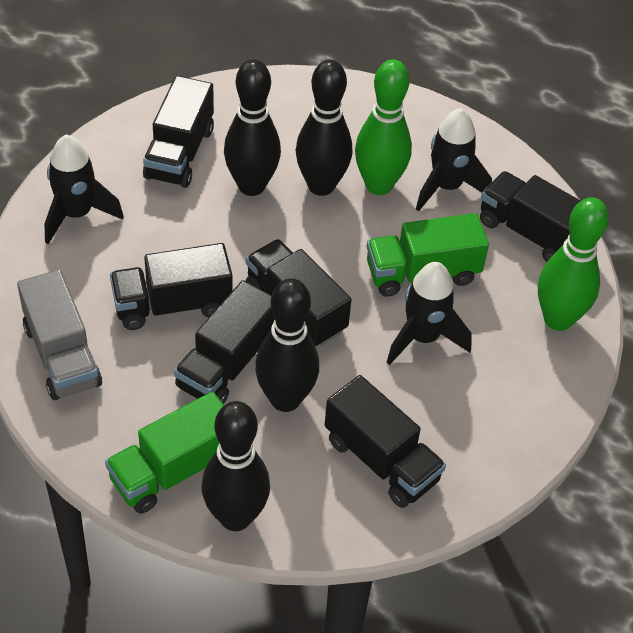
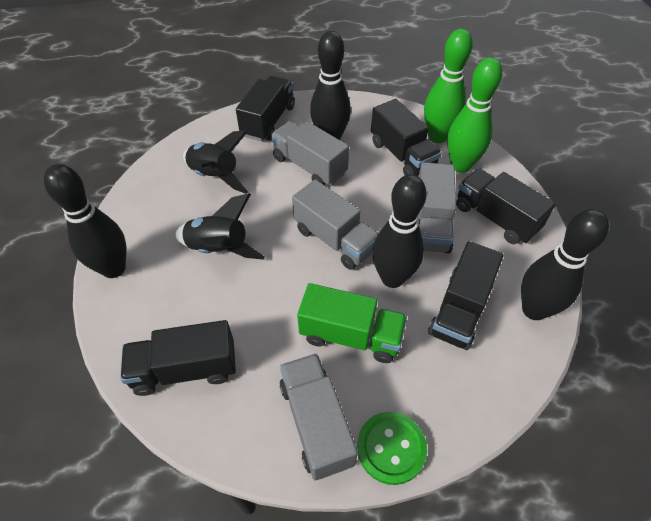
black rocket: 3 -> 2
black truck: 6 -> 5
green button: 0 -> 1
green truck: 2 -> 1
grey truck: 1 -> 4

